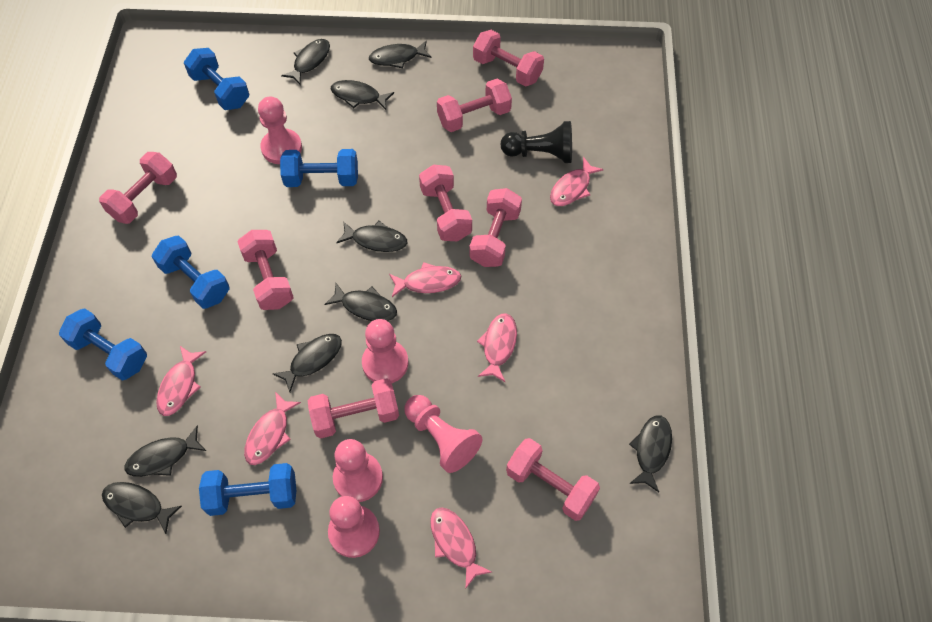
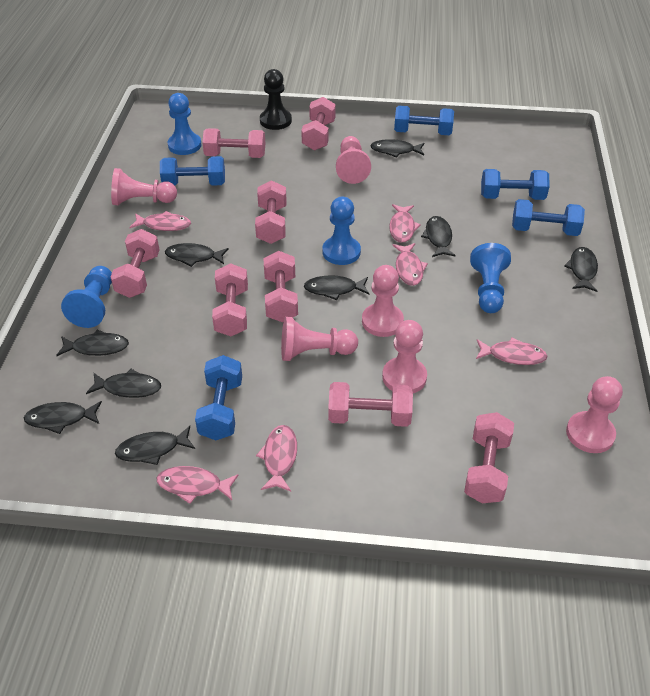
blue pawn: 0 -> 4
pink pawn: 5 -> 6

